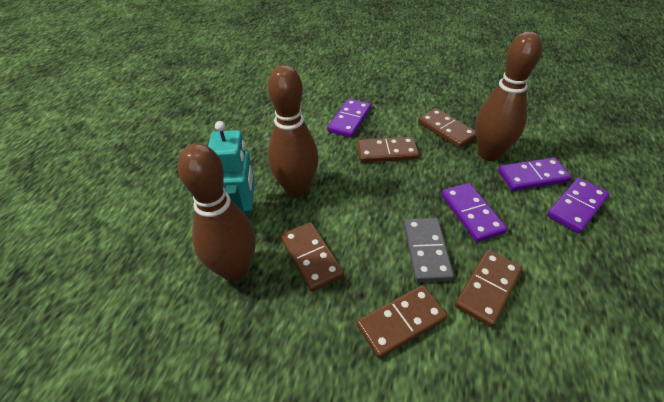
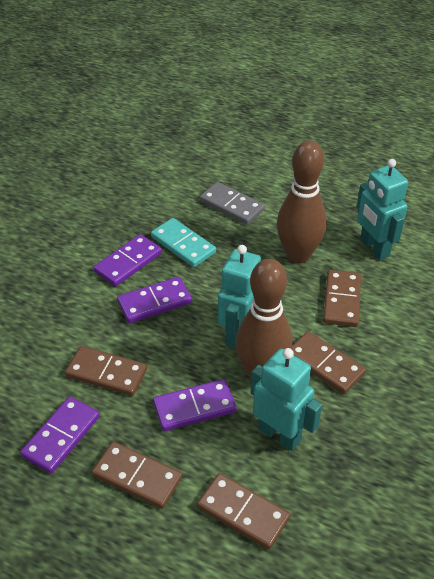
brown bowling pin: 3 -> 2
turquoise domino: 0 -> 1
turquoise robot: 1 -> 3

